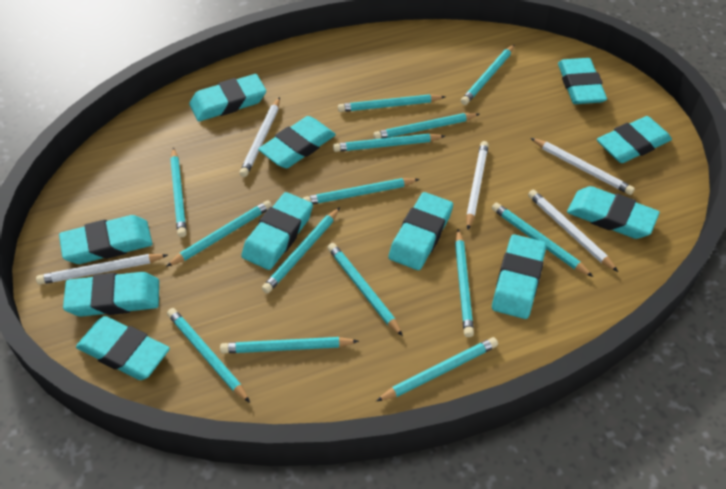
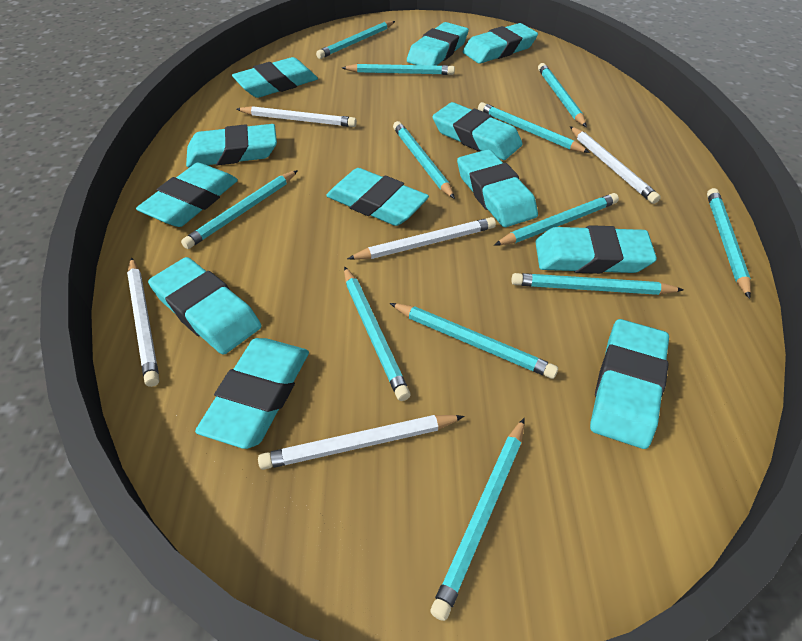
turquoise eraser: 11 -> 12
turquoise pencil: 14 -> 12

